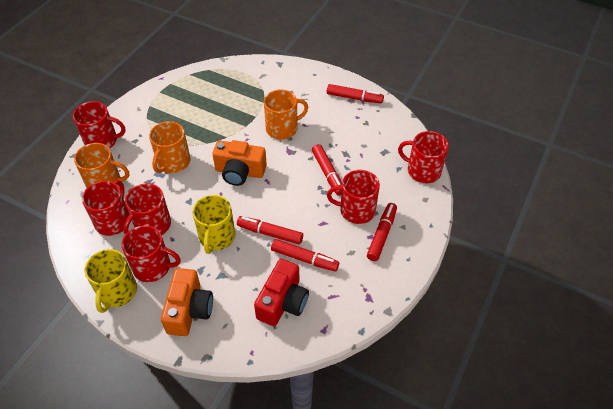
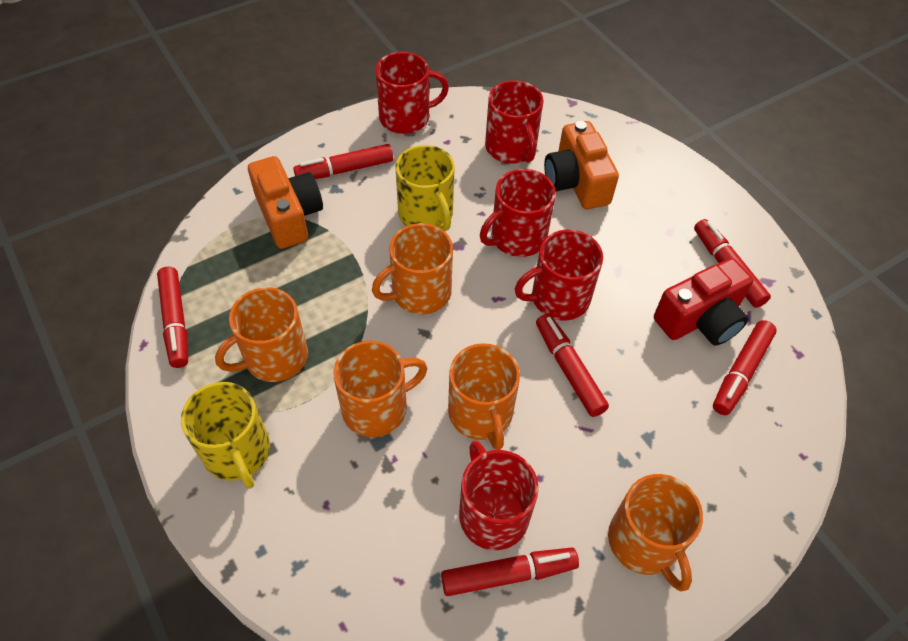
orange mug: 3 -> 5
red marker: 5 -> 6
red mug: 6 -> 5

